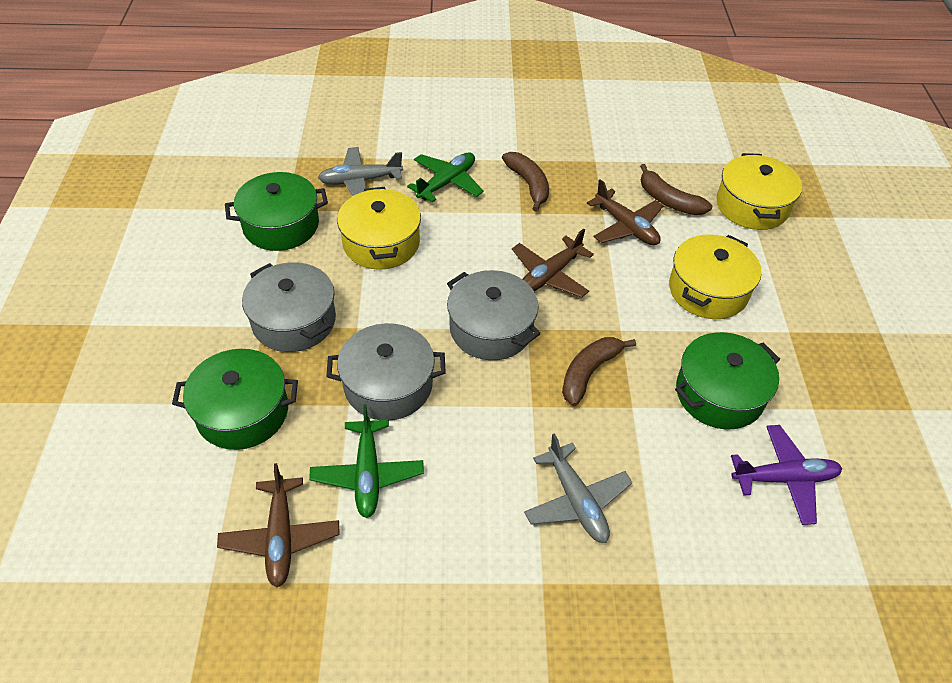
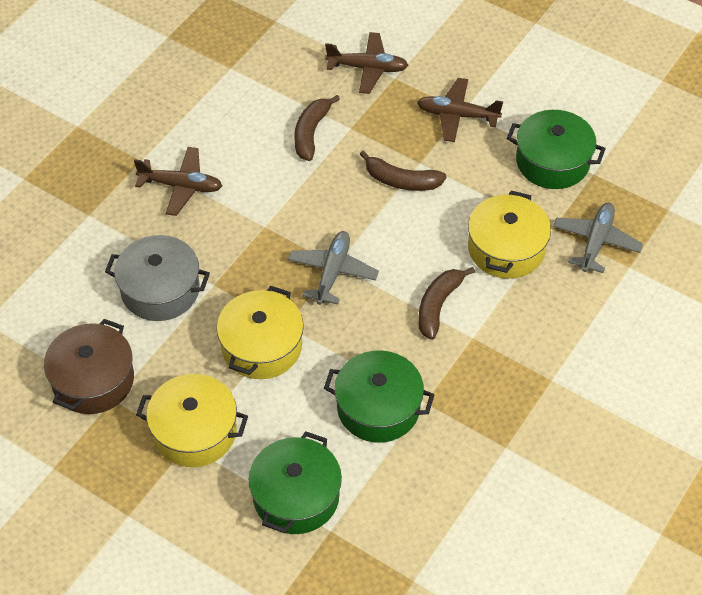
brown pot: 0 -> 1
green plane: 2 -> 0
grey pot: 3 -> 1
purple plane: 1 -> 0

